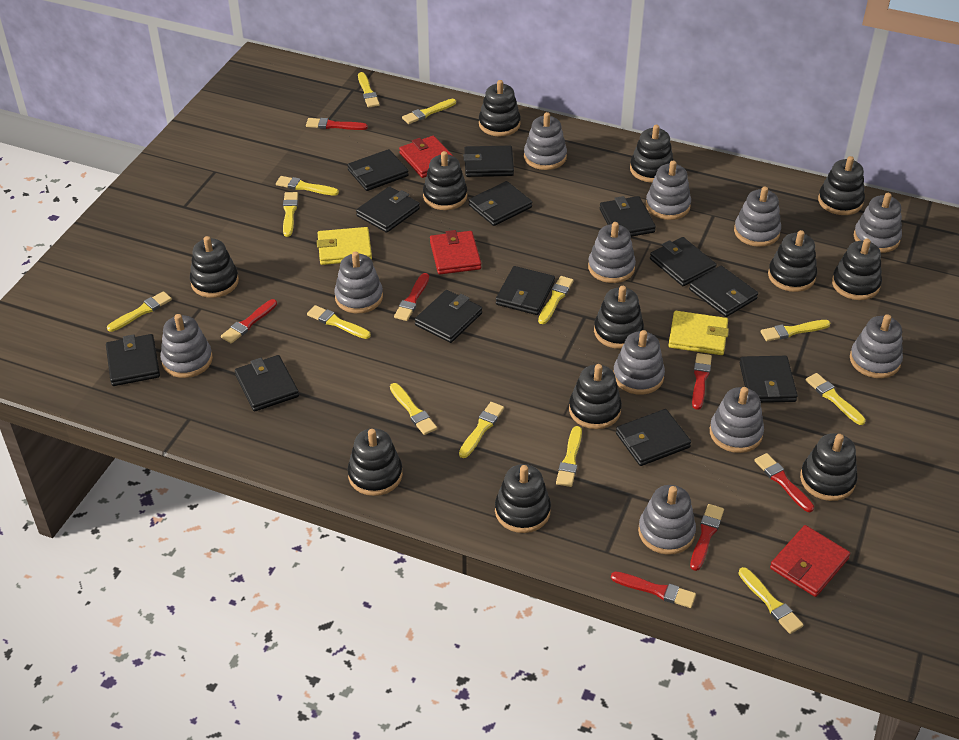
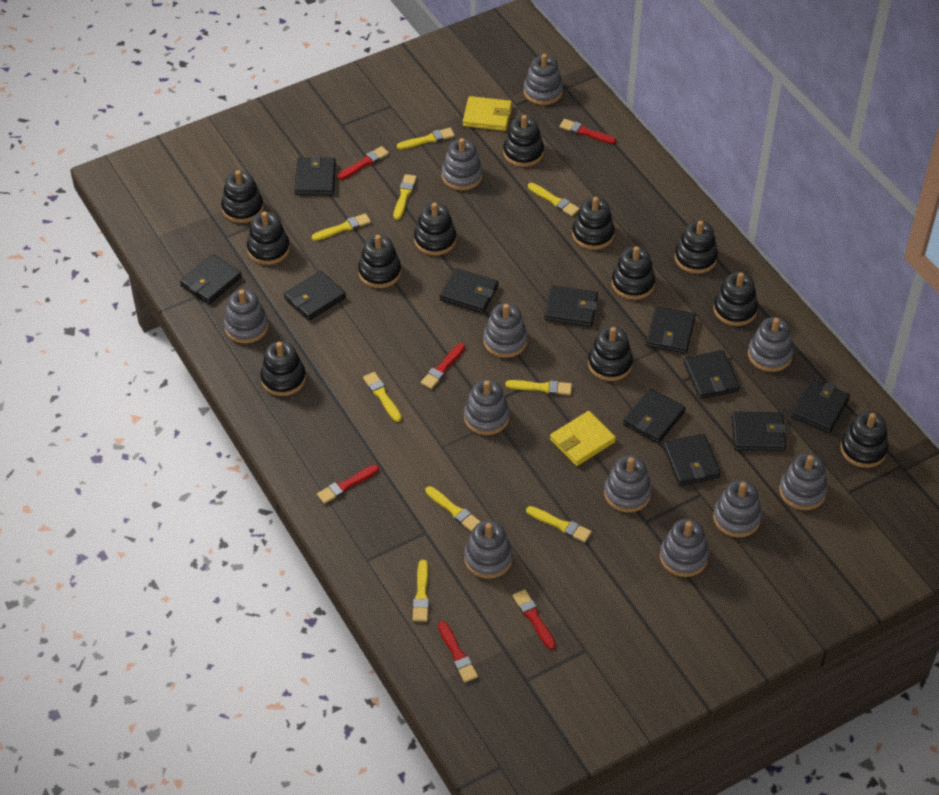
black wallet: 13 -> 11
red brush: 7 -> 6
red wallet: 3 -> 0
yellow brush: 13 -> 9

